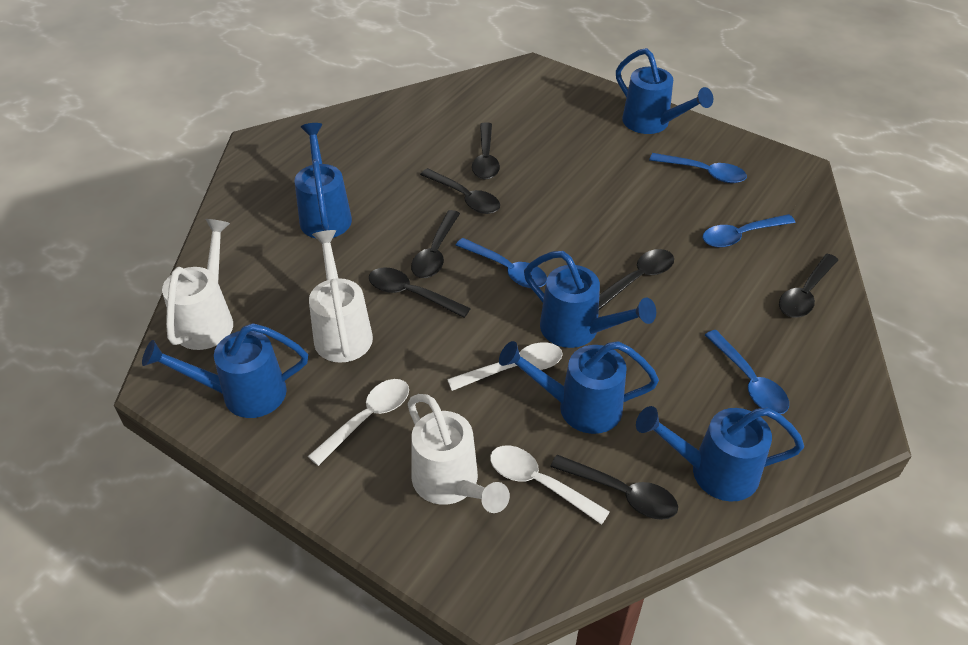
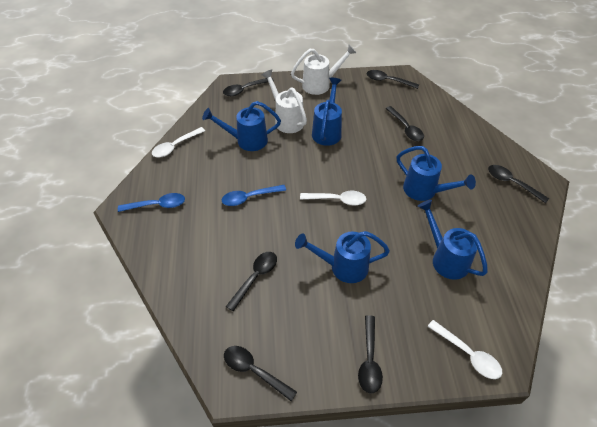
blue spoon: 4 -> 2
blue watering can: 6 -> 5
white watering can: 3 -> 2

